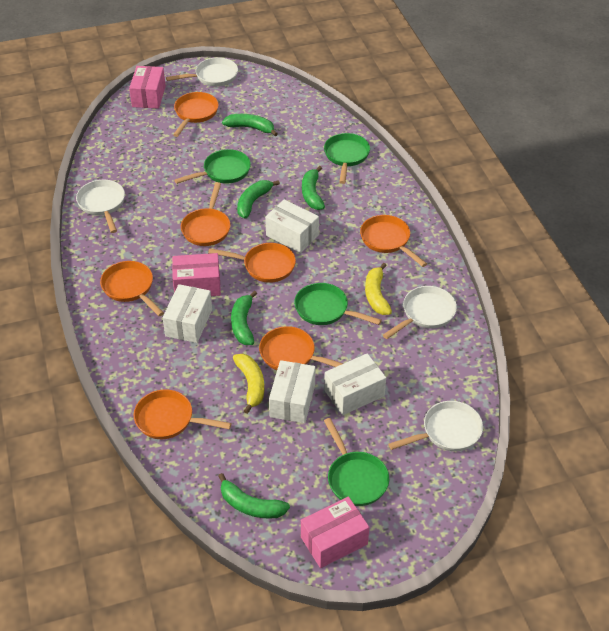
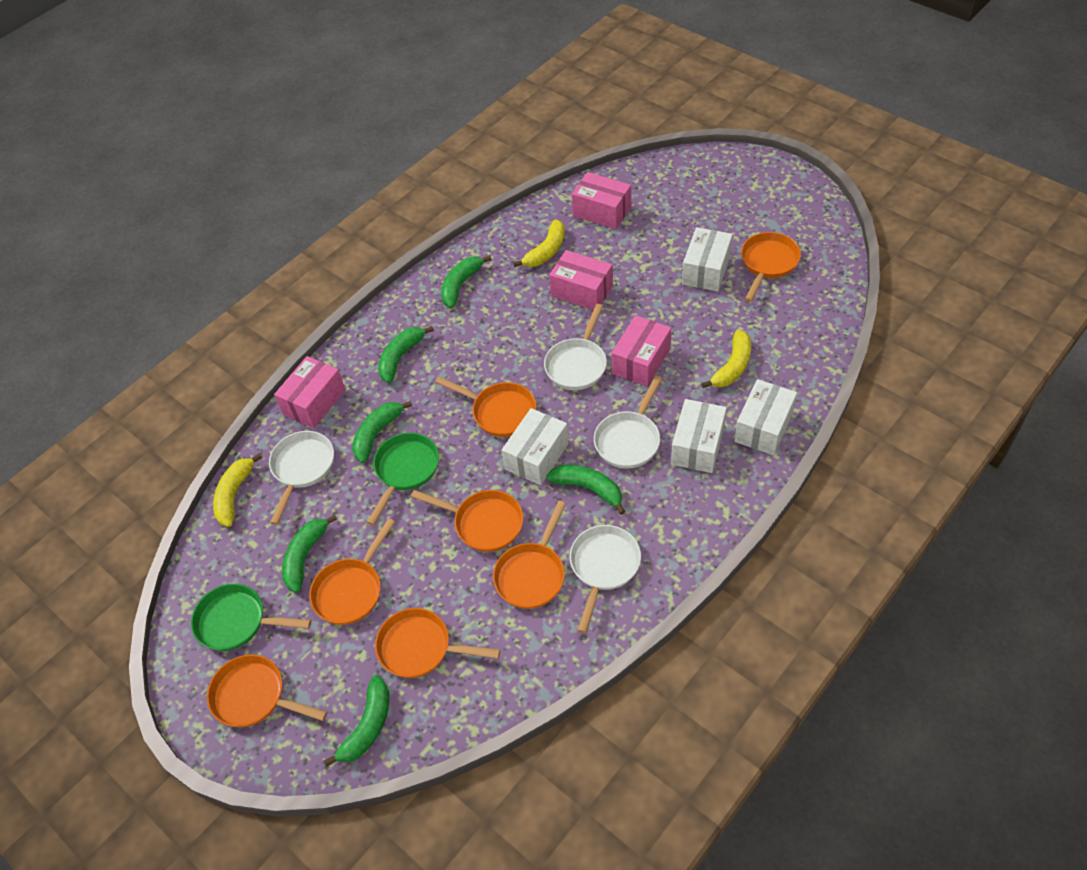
green banana: 5 -> 6
green pan: 4 -> 2
pink box: 3 -> 4
yellow banana: 2 -> 3

